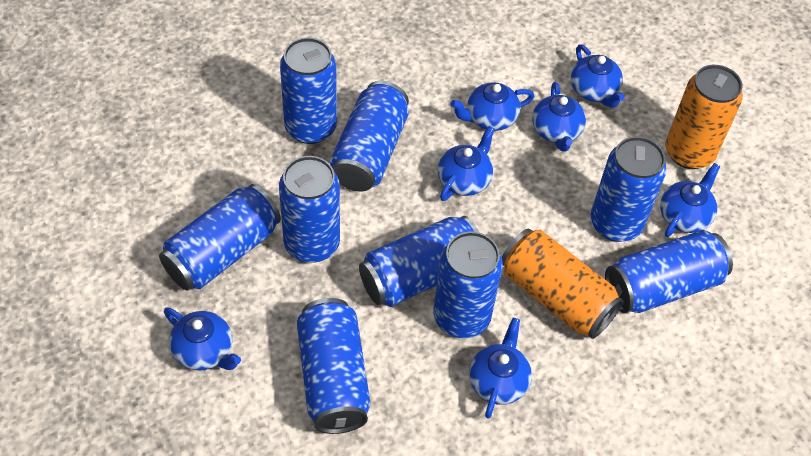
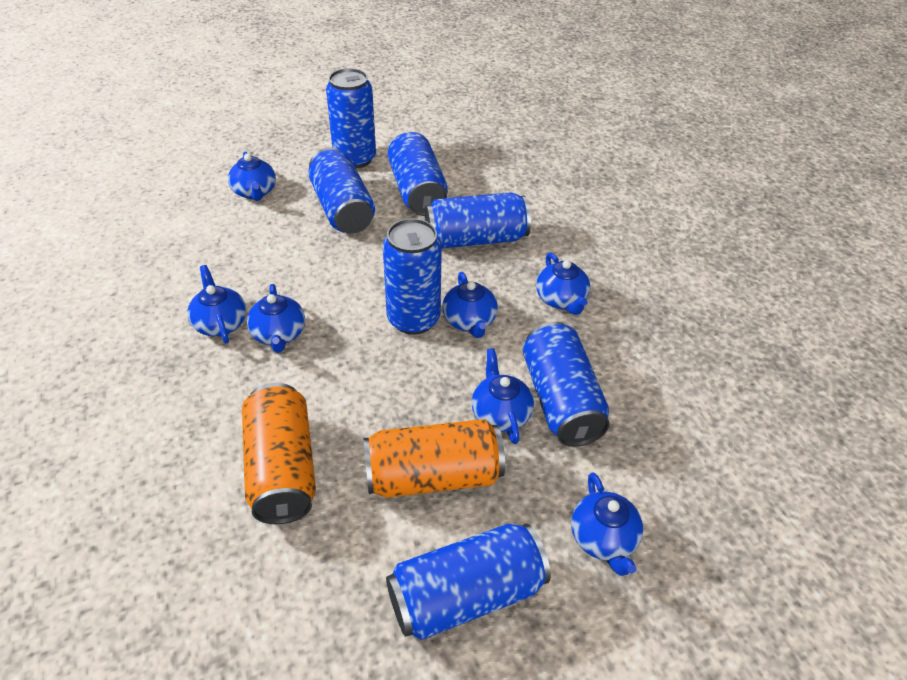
blue can: 9 -> 7

